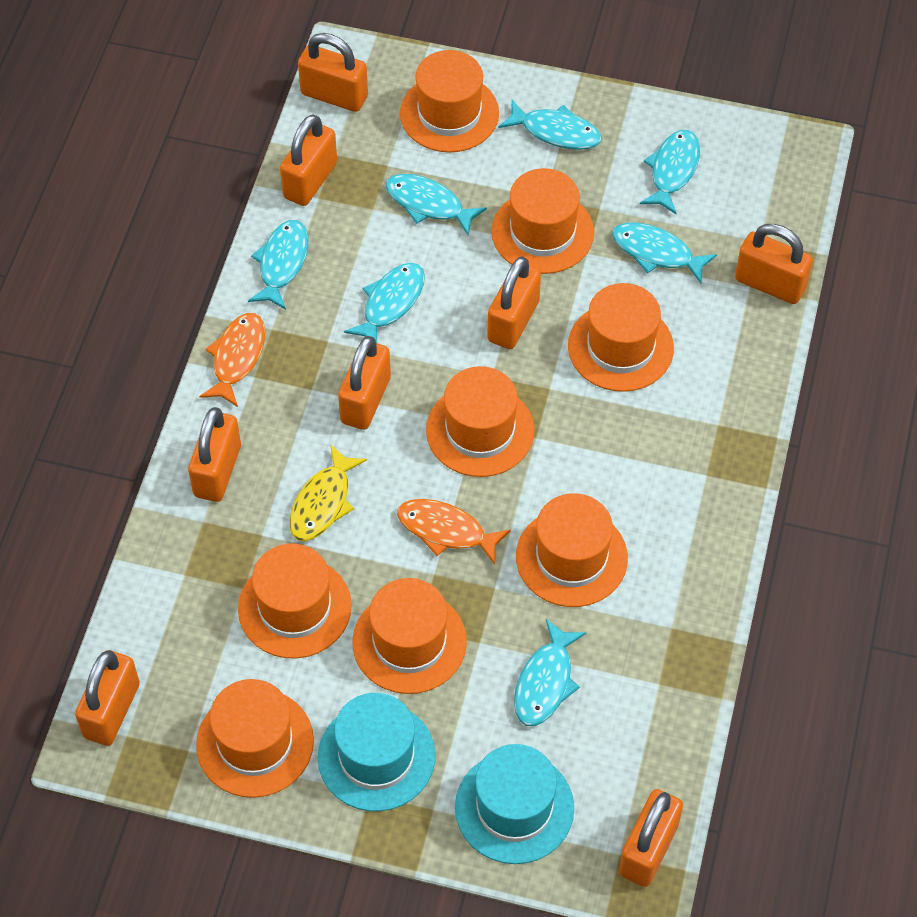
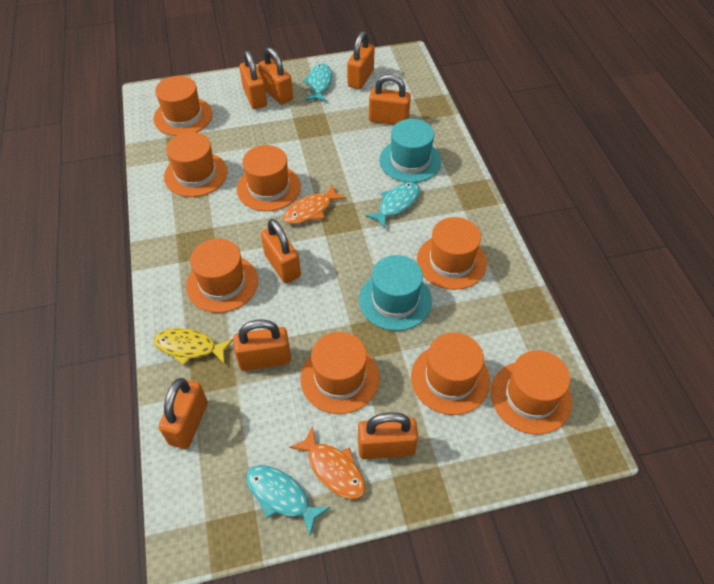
turquoise fish: 7 -> 3

